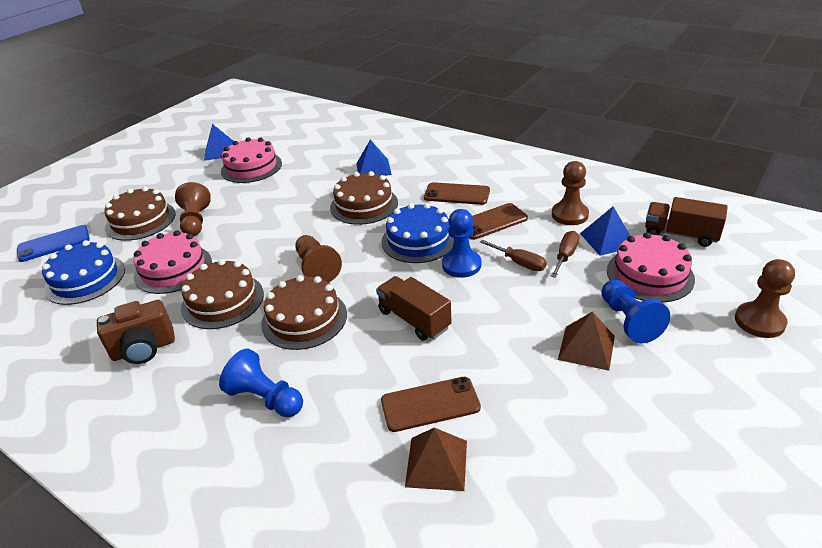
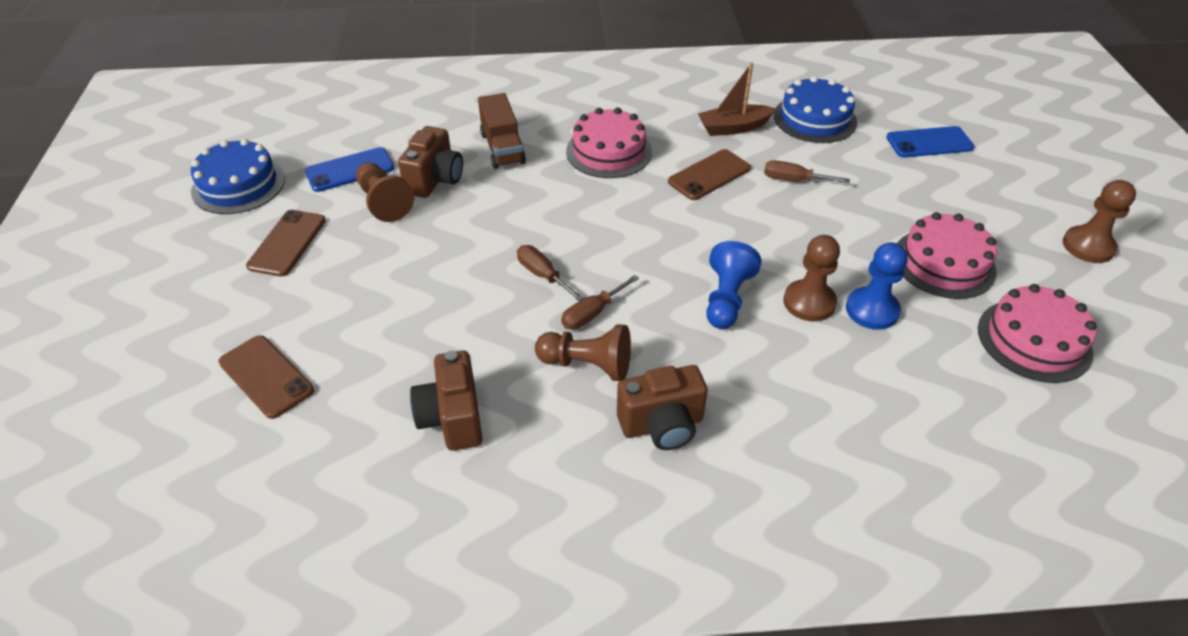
blue pawn: 3 -> 2
blue phone: 1 -> 2
blue pyramid: 3 -> 0
brown boat: 0 -> 1
brown cake: 4 -> 0
brown camera: 1 -> 3
brown pyramid: 2 -> 0
brown screwdriver: 2 -> 3
brown truck: 2 -> 1

